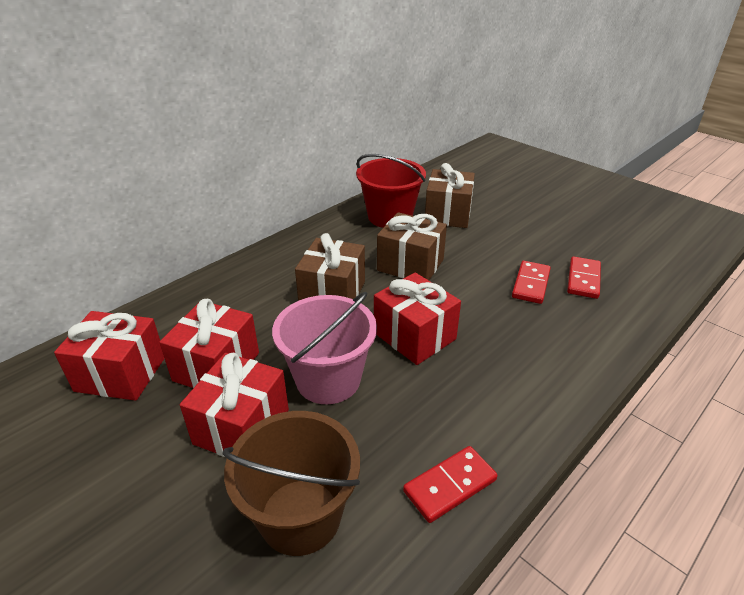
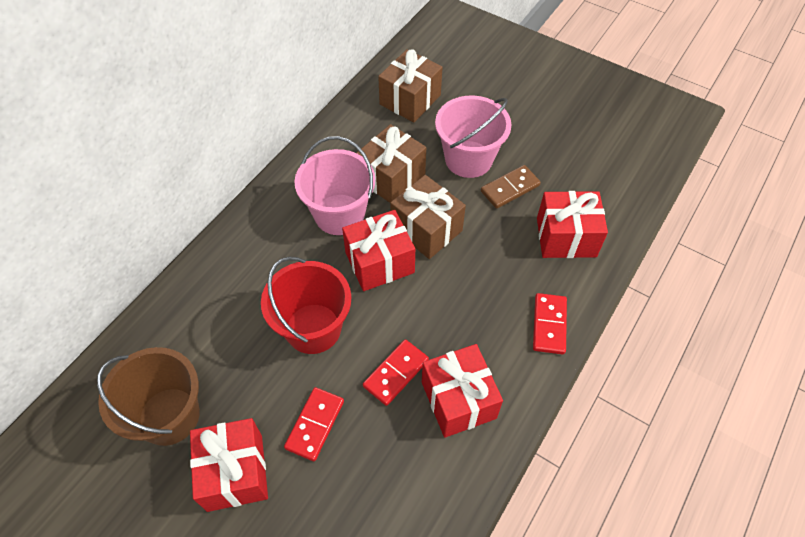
brown domino: 0 -> 1
pink bucket: 1 -> 2

